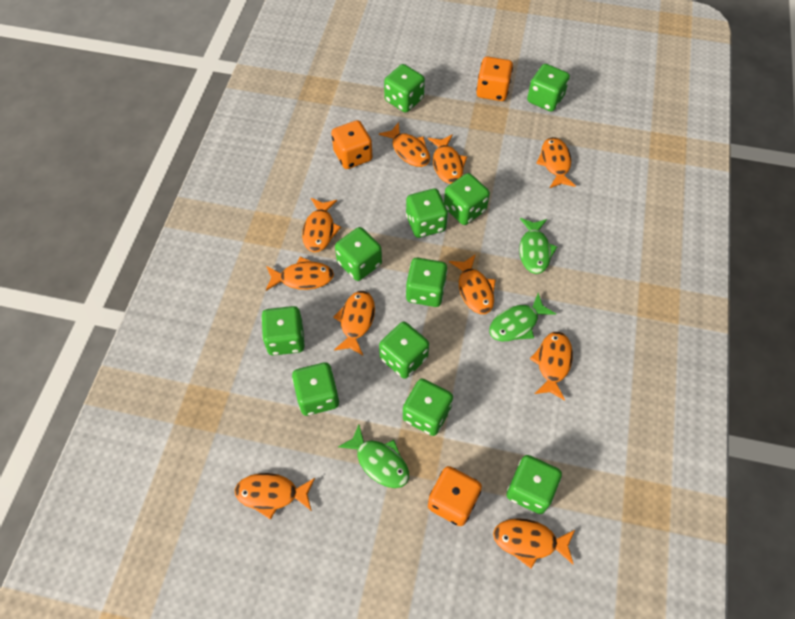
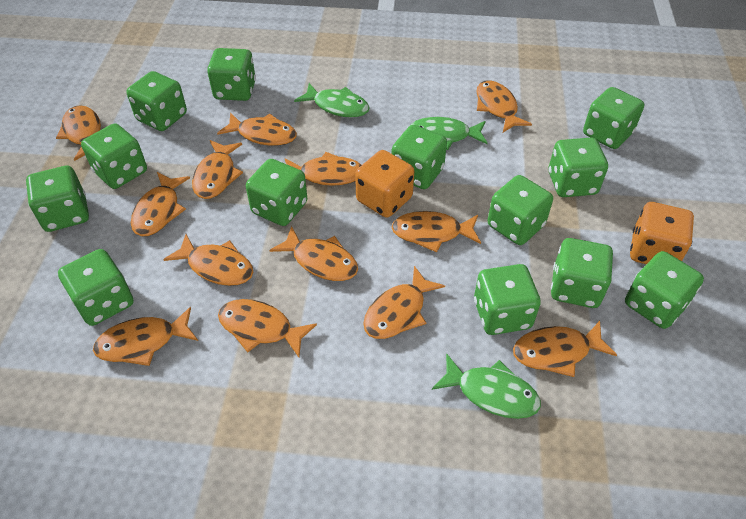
green dice: 11 -> 13
orange dice: 3 -> 2
orange fish: 10 -> 13

